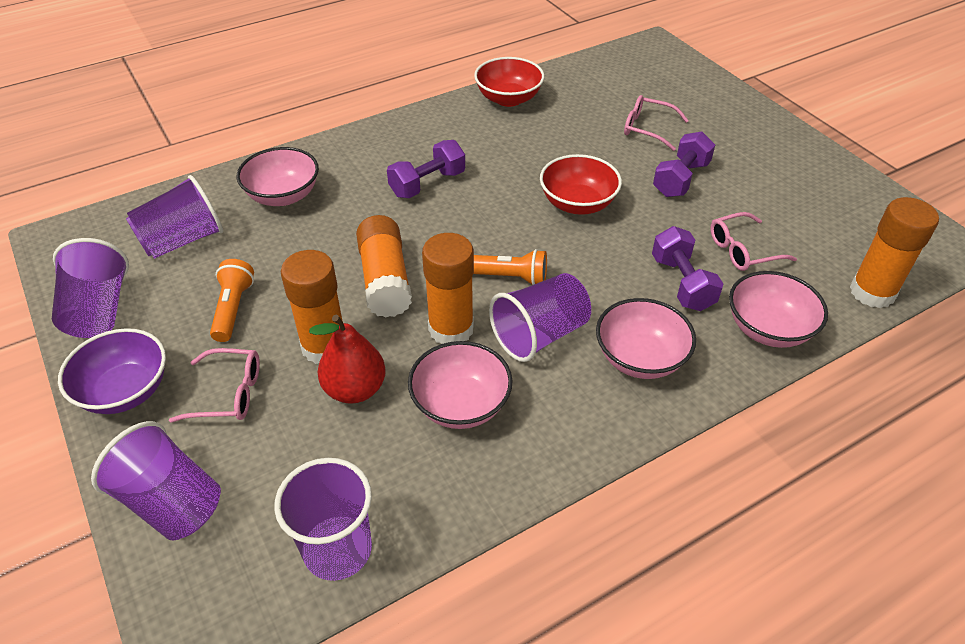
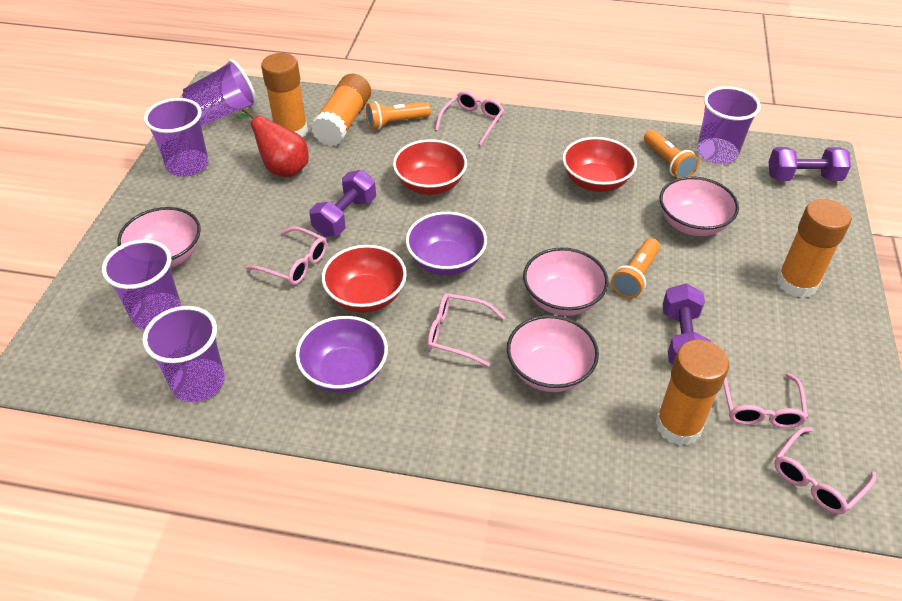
orange flashlight: 2 -> 3
pink glasses: 3 -> 5
purple bowl: 1 -> 2
red bowl: 2 -> 3

